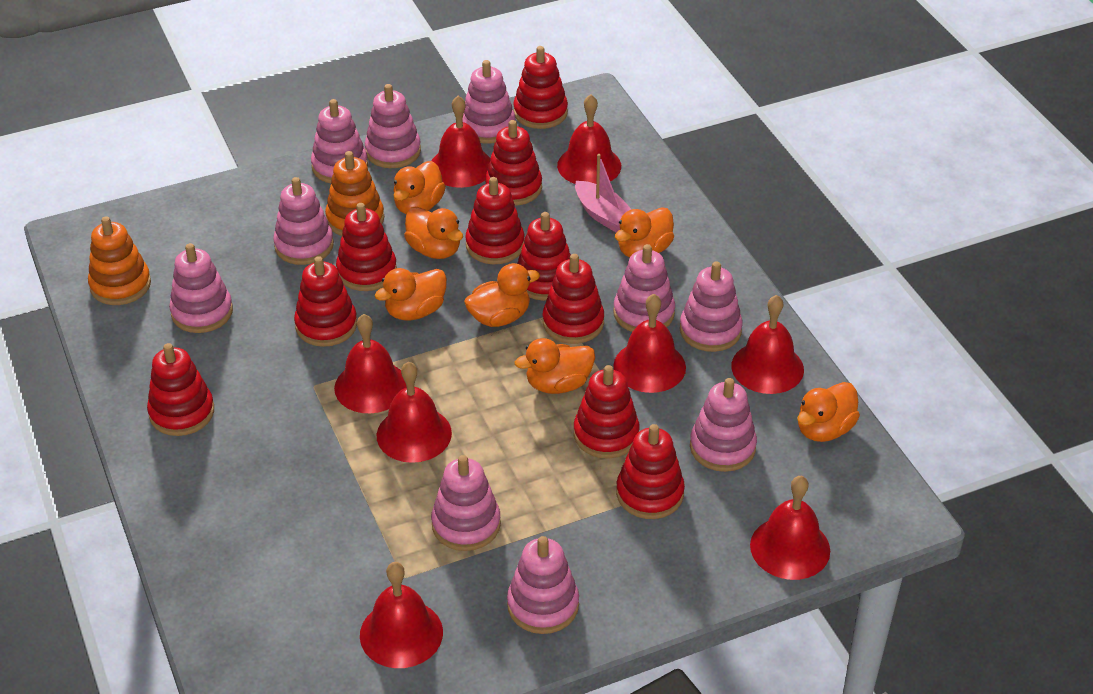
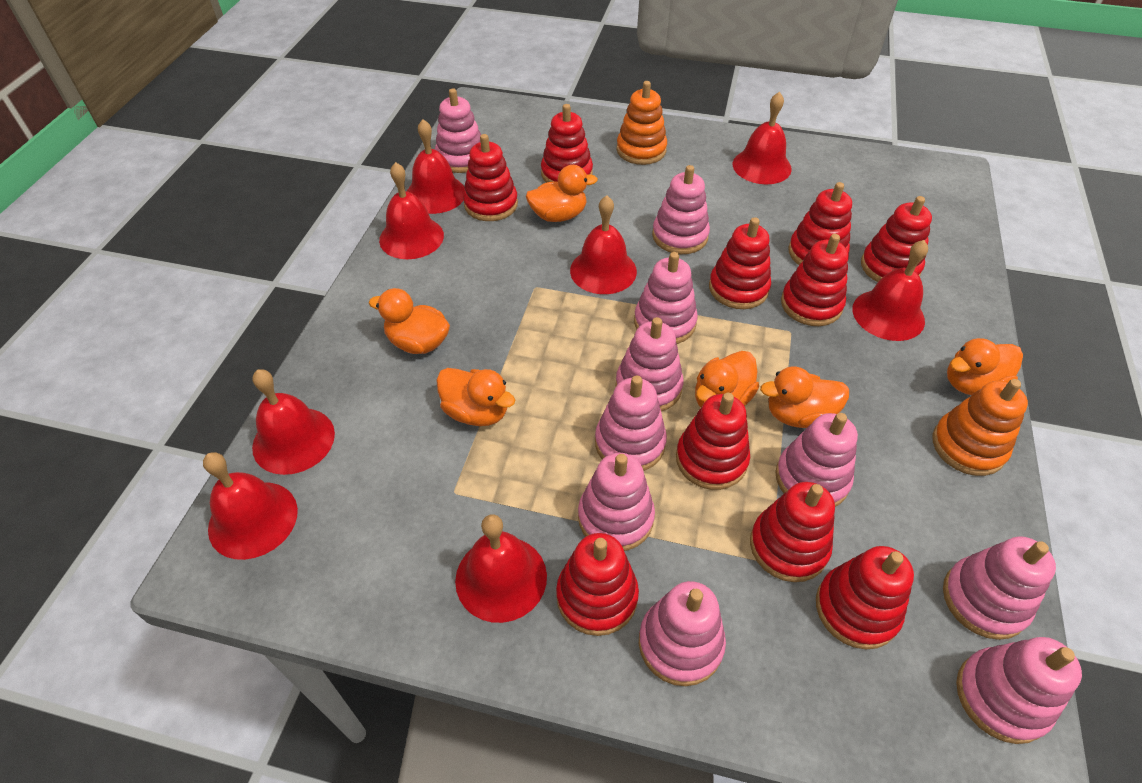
orange duck: 7 -> 6
pink boat: 1 -> 0

